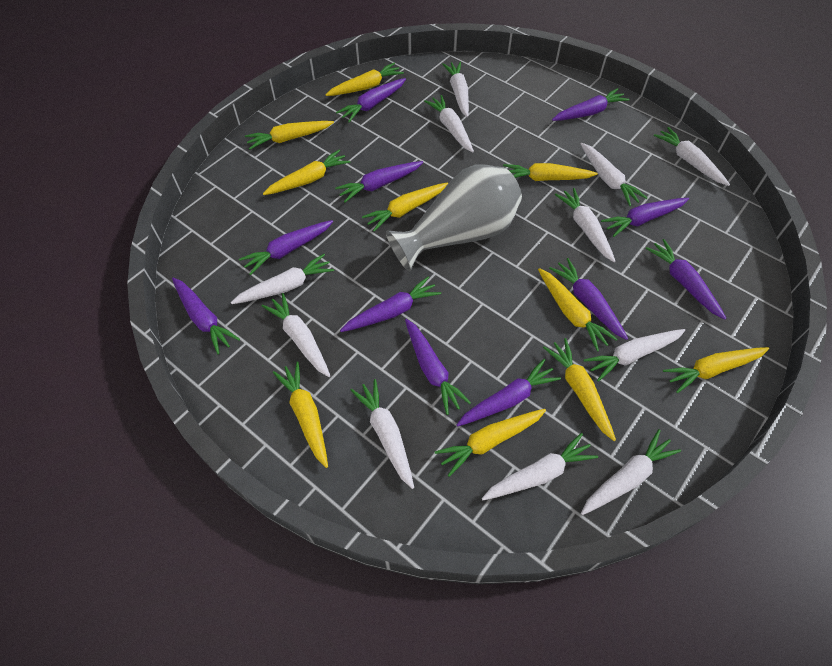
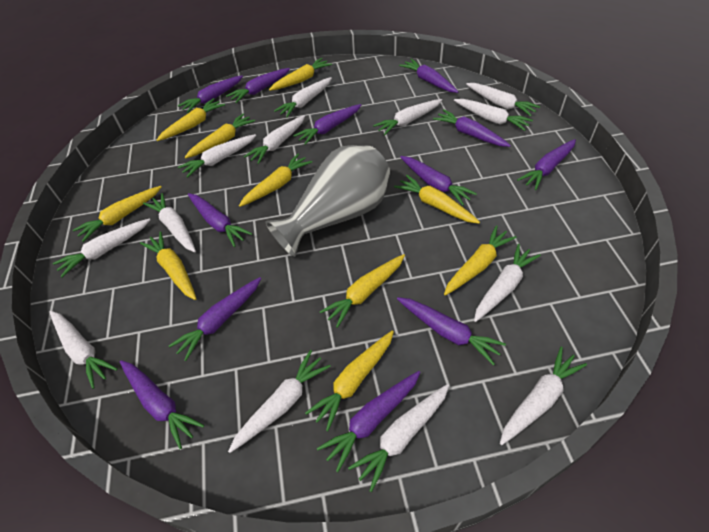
purple carrot: 11 -> 12
white carrot: 11 -> 13

